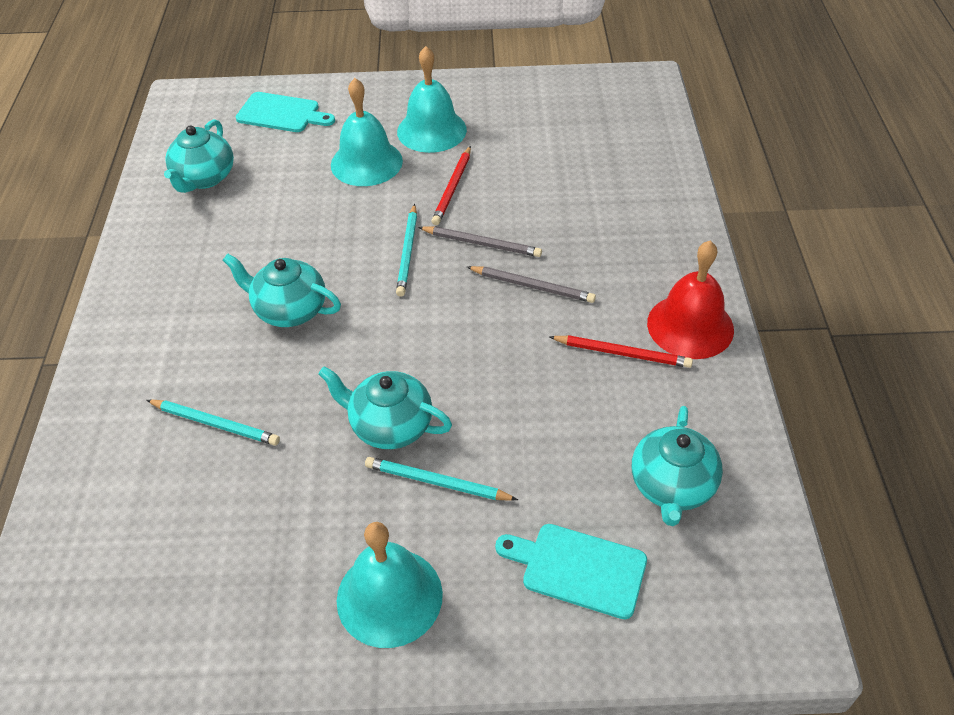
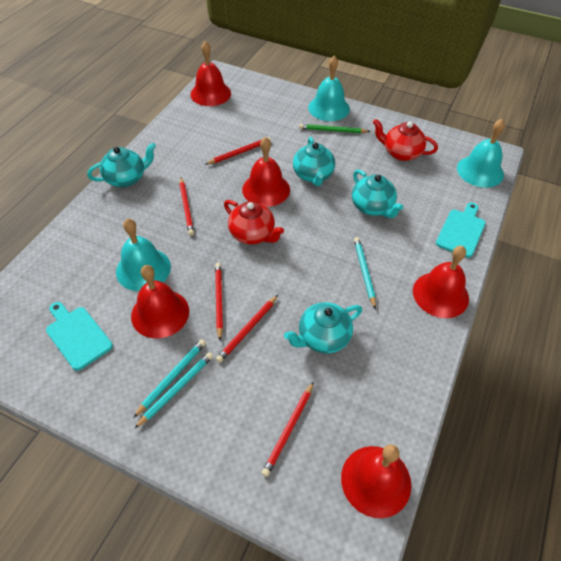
green pencil: 0 -> 1
grey pencil: 2 -> 0
red bell: 1 -> 5
red pencil: 2 -> 5
red teapot: 0 -> 2

